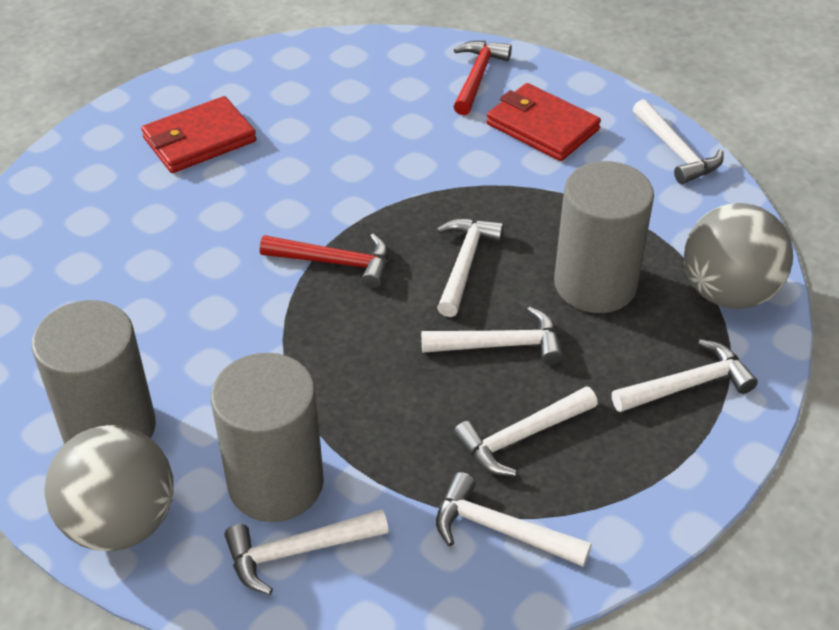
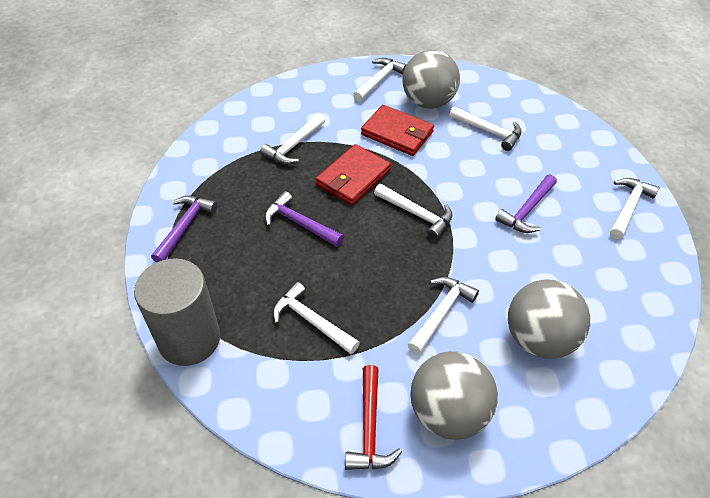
grey ball: 2 -> 3
grey cylinder: 3 -> 1
purple hammer: 0 -> 3
red hammer: 2 -> 1

